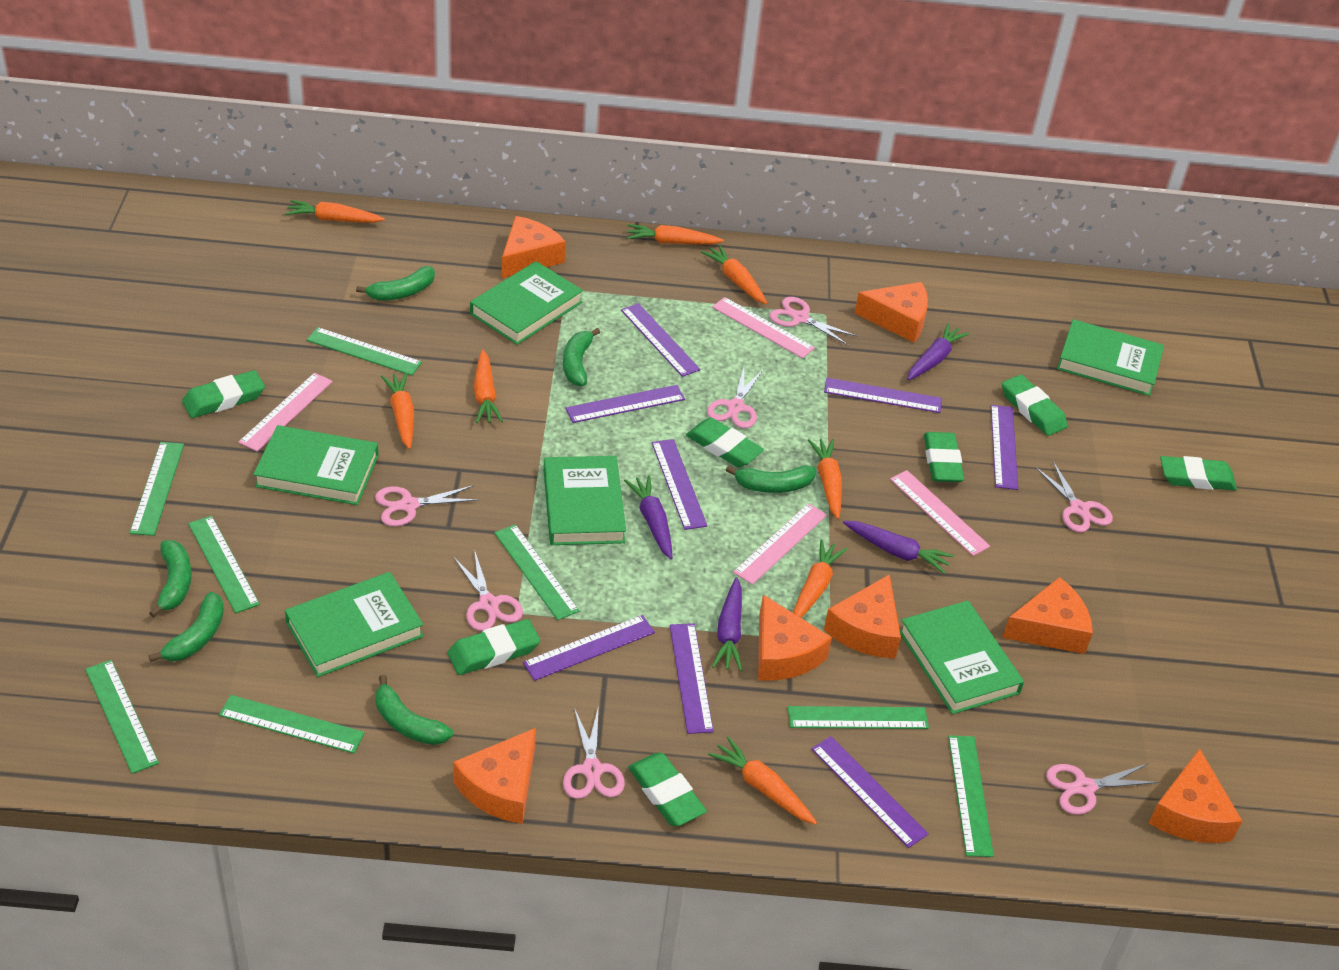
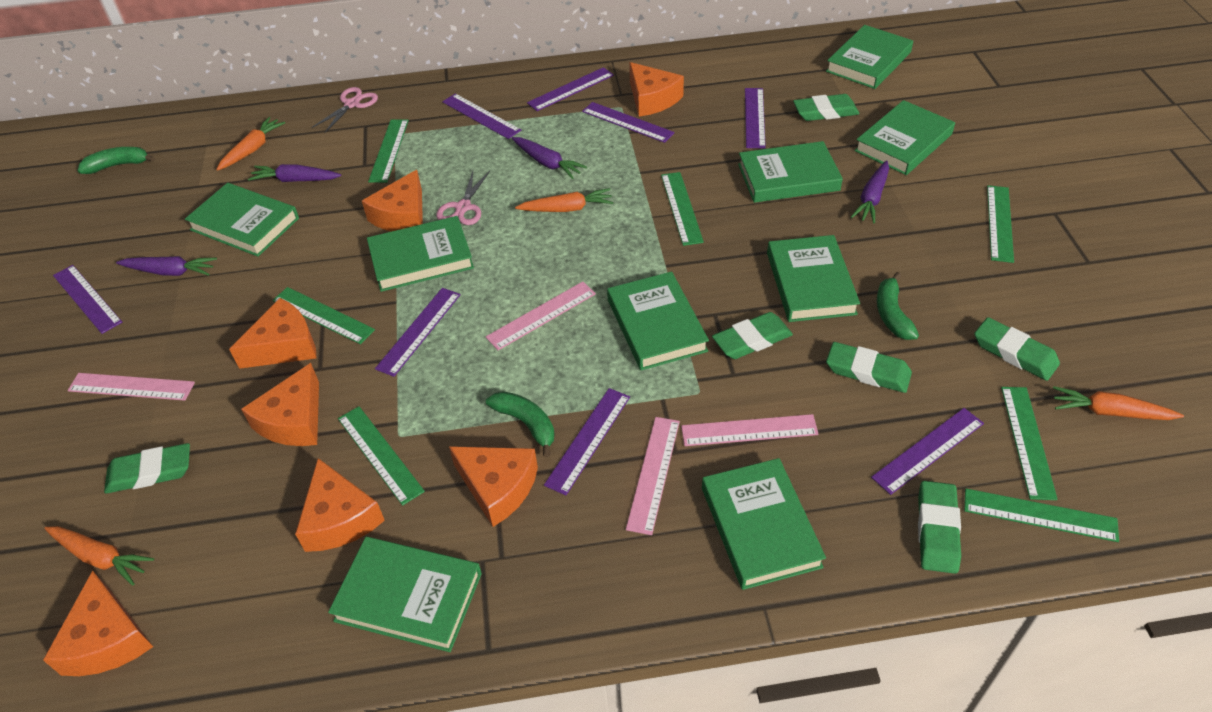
green banana: 6 -> 3
green book: 6 -> 9
green eraser: 7 -> 6
green ruler: 8 -> 7
orange carrot: 8 -> 4
pink scissors: 7 -> 2

